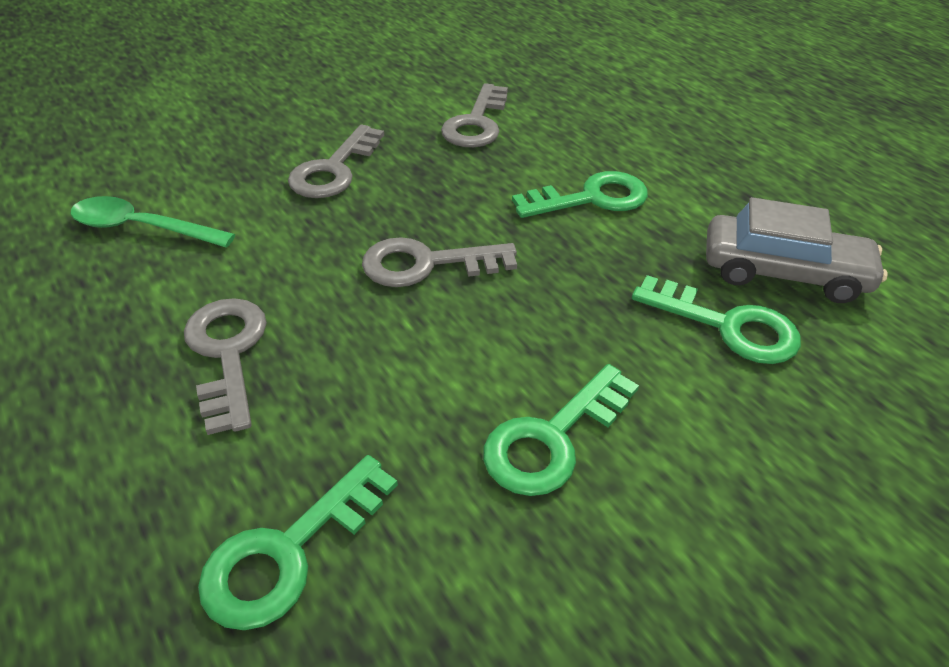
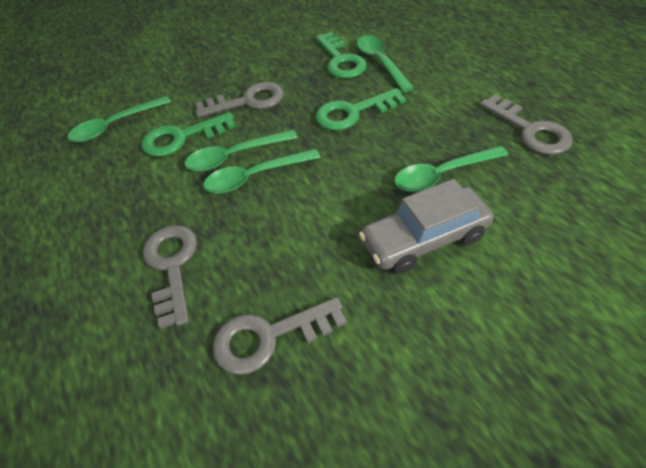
green key: 4 -> 3
green spoon: 1 -> 5

